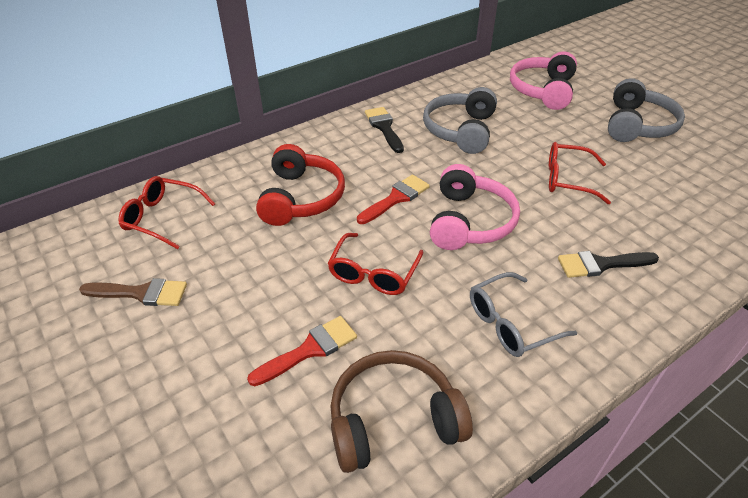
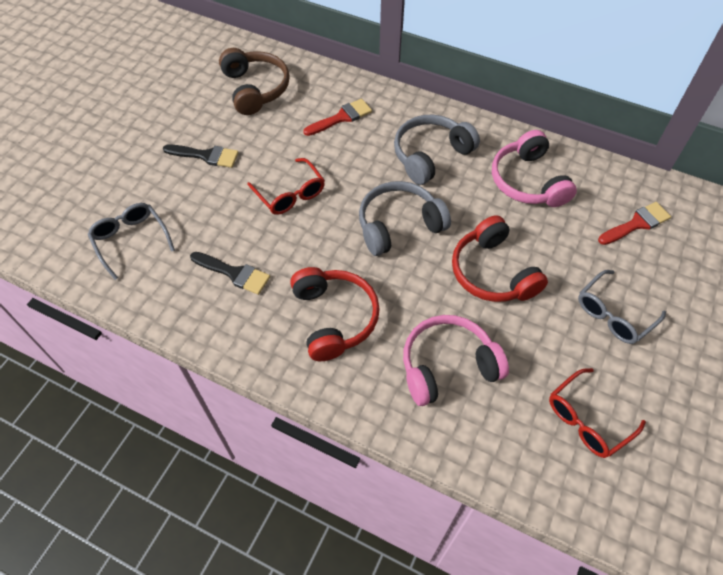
brown brush: 1 -> 0
grey glasses: 1 -> 2
red glasses: 3 -> 2
red headphones: 1 -> 2

